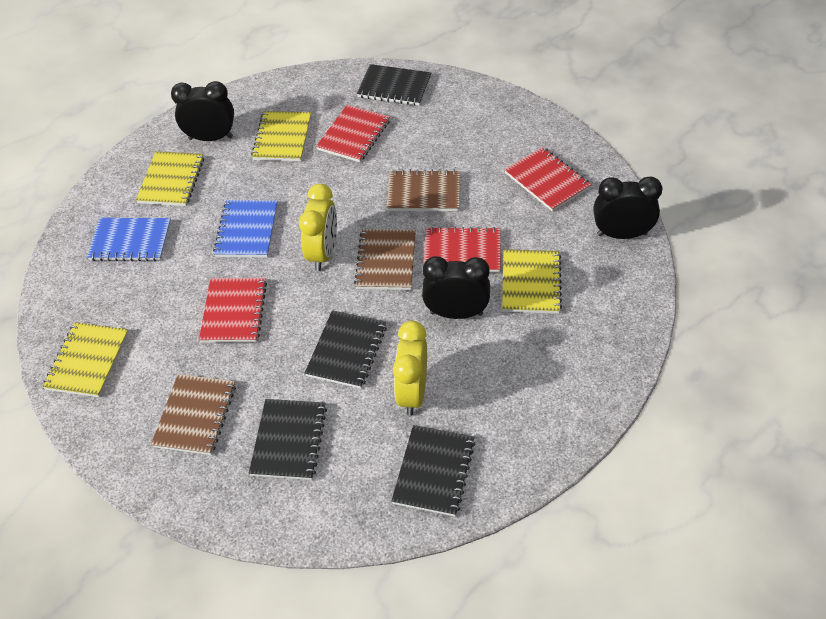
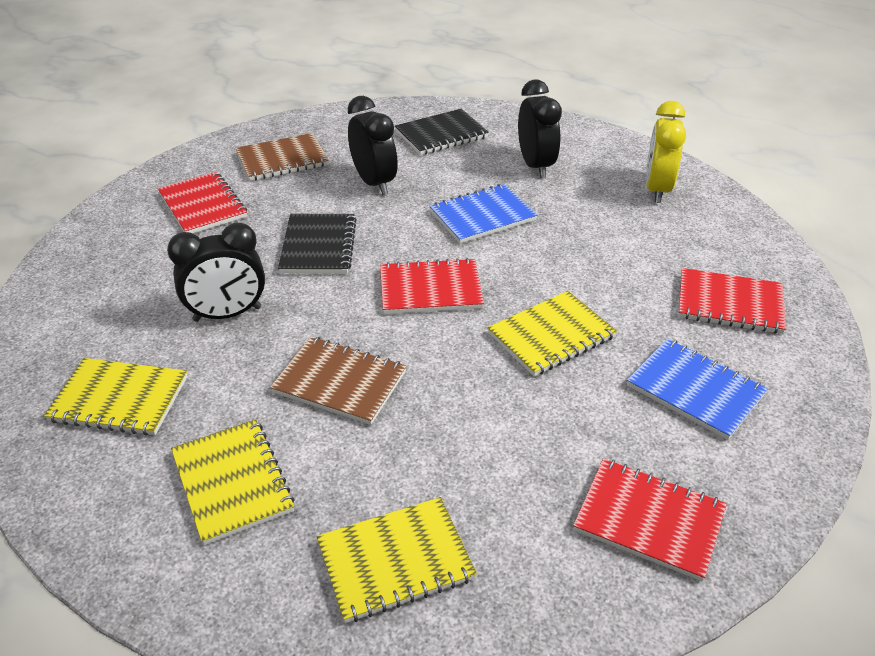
black notebook: 4 -> 2
brown notebook: 3 -> 2
yellow clock: 2 -> 1

